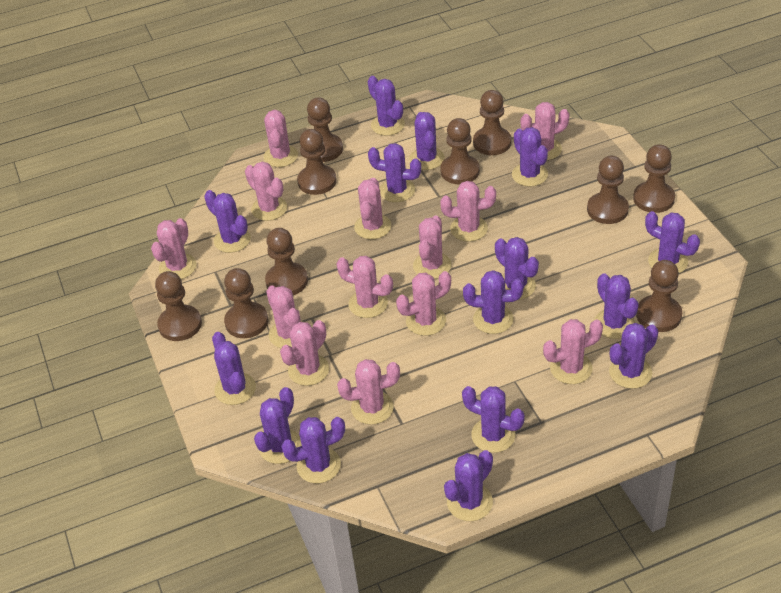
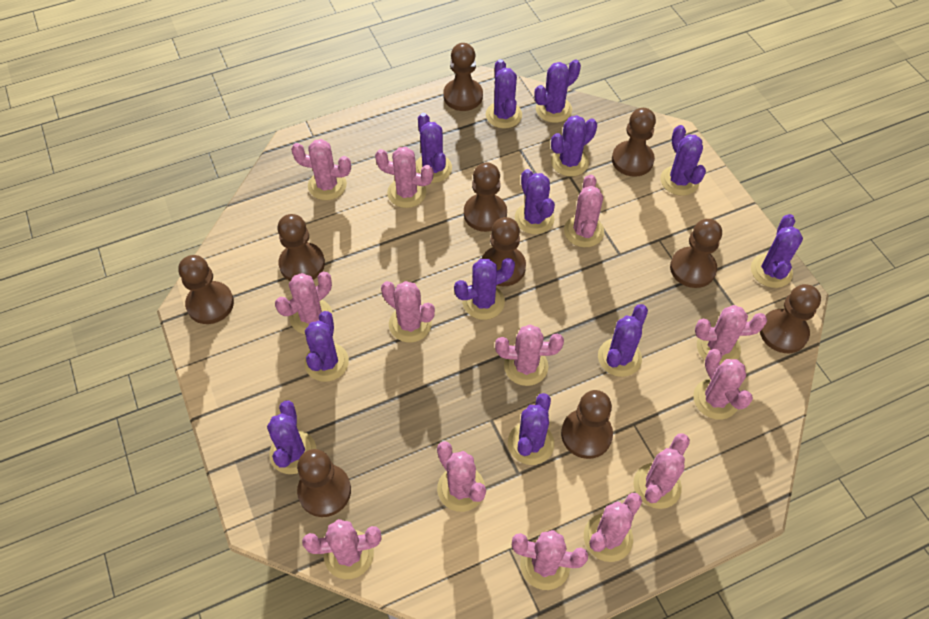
purple cactus: 15 -> 12

